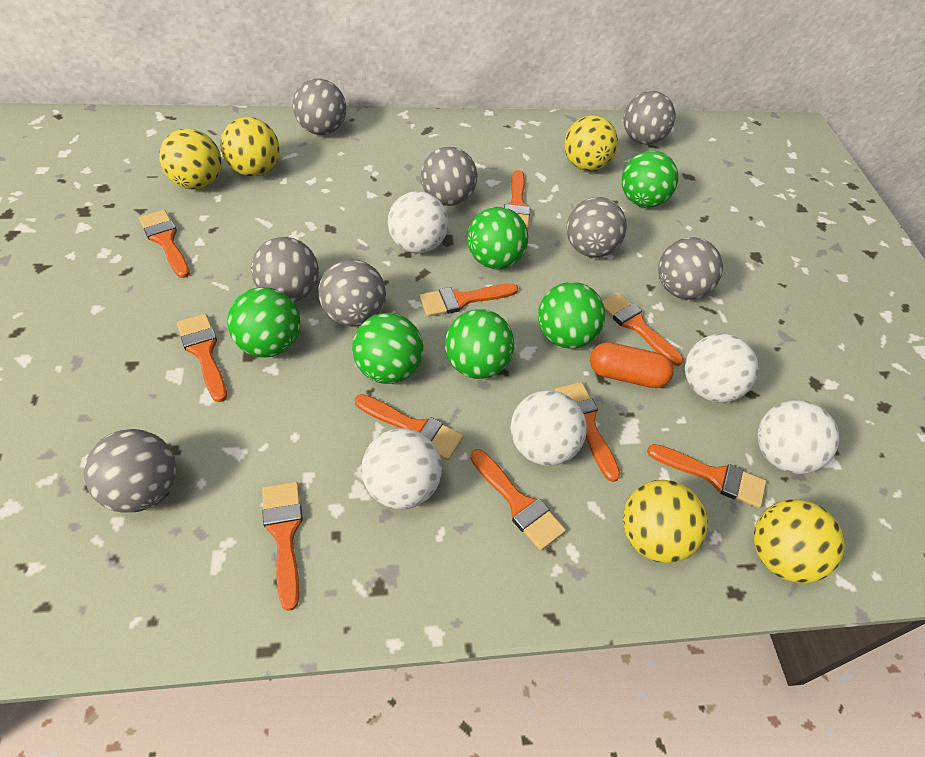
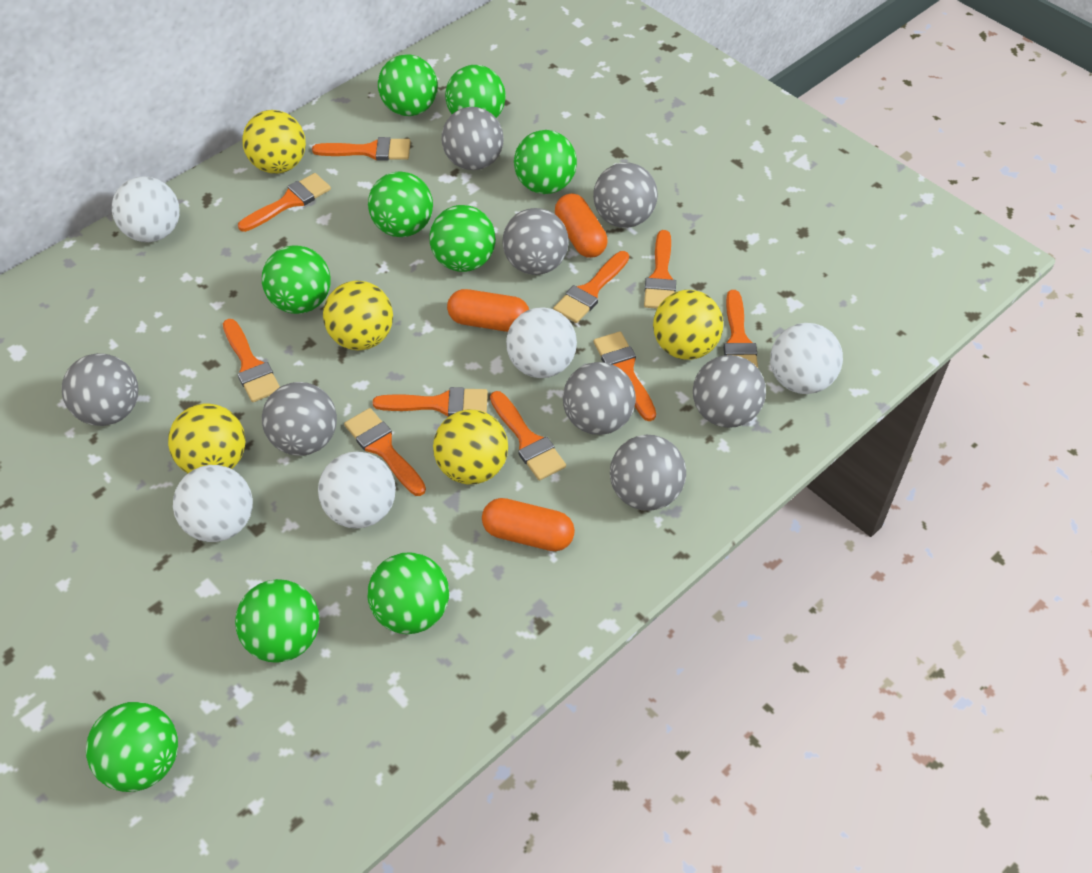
green ball: 6 -> 9
orange capsule: 1 -> 3

